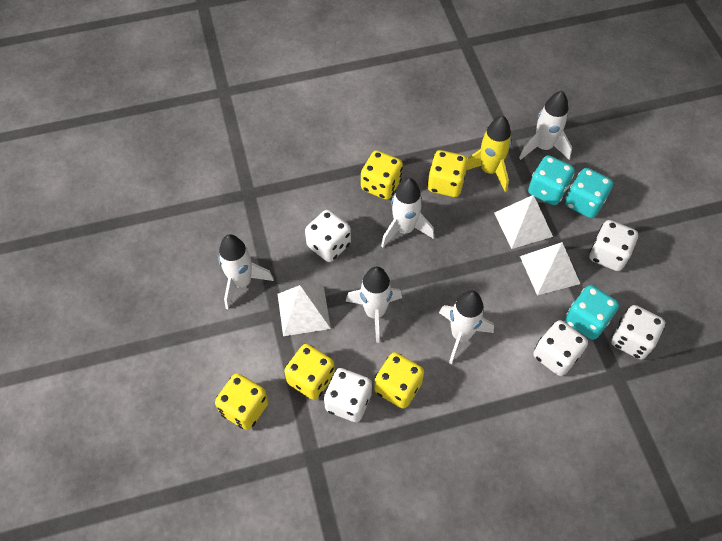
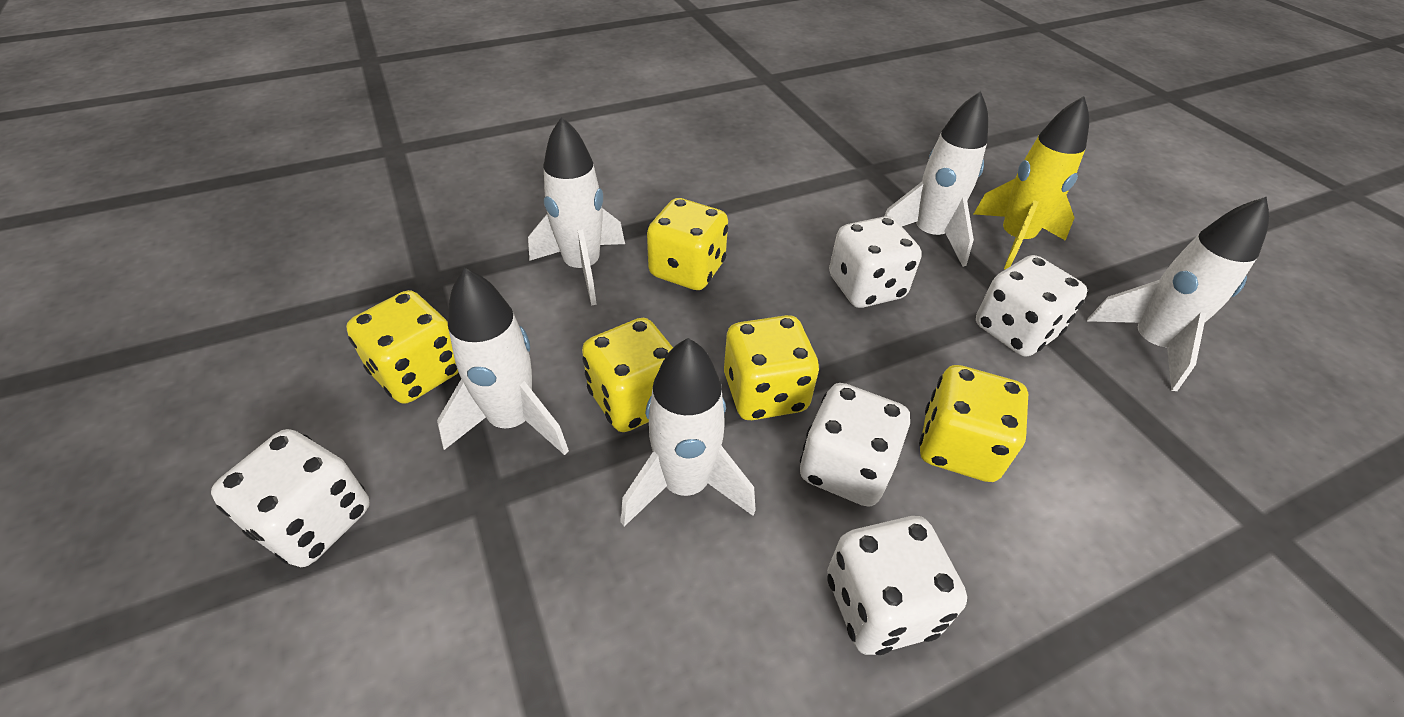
turquoise dice: 3 -> 0
white pyramid: 3 -> 0

